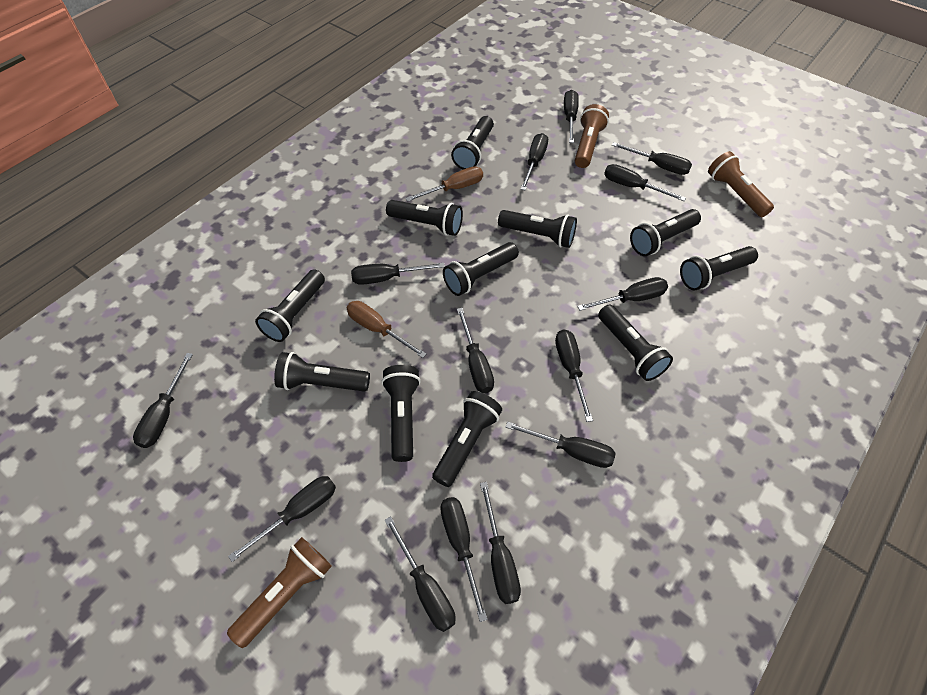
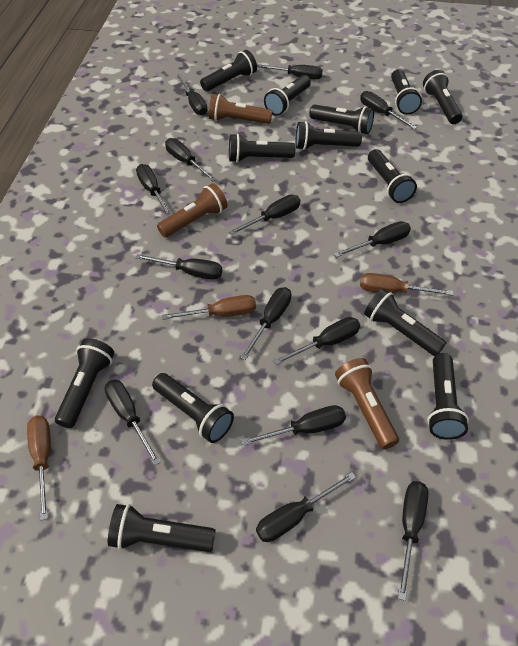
black flashlight: 11 -> 13
brown screwdriver: 2 -> 3

